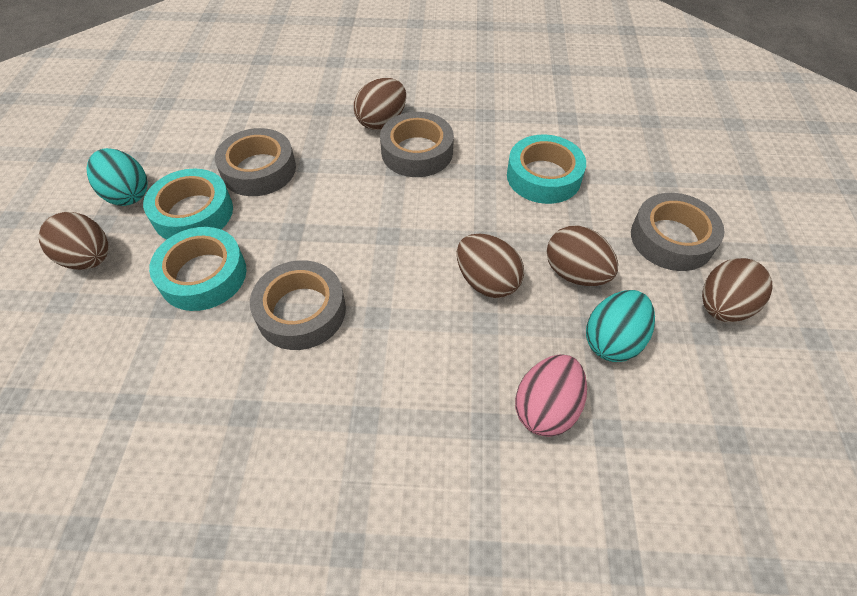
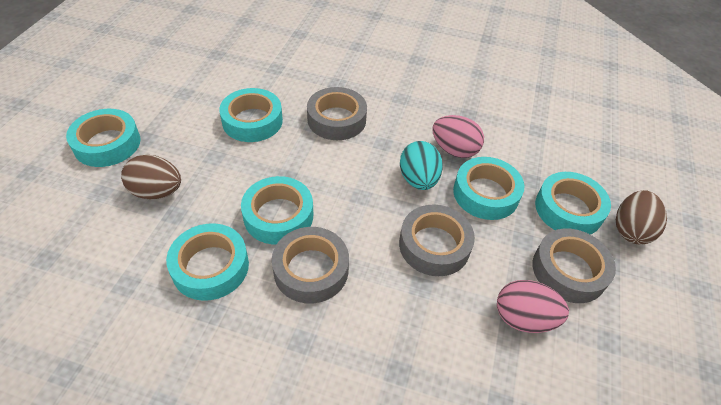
brown egg: 5 -> 2
pink egg: 1 -> 2
turquoise egg: 2 -> 1
turquoise tape: 3 -> 6

